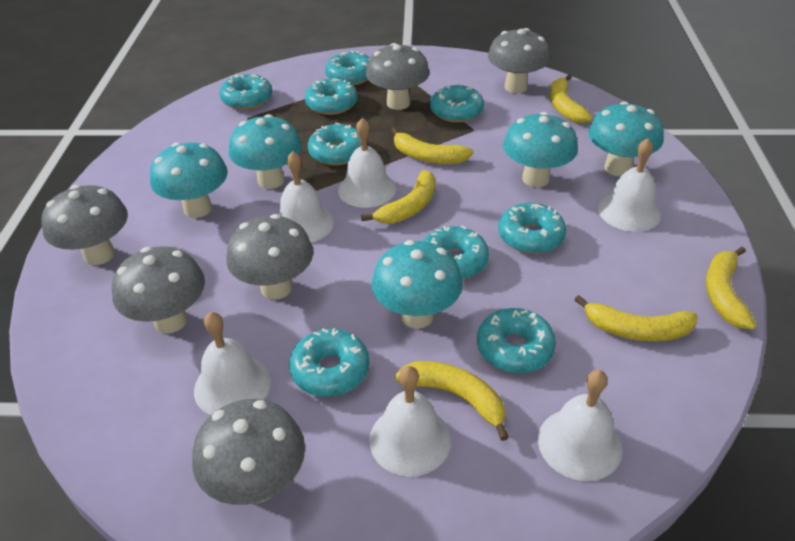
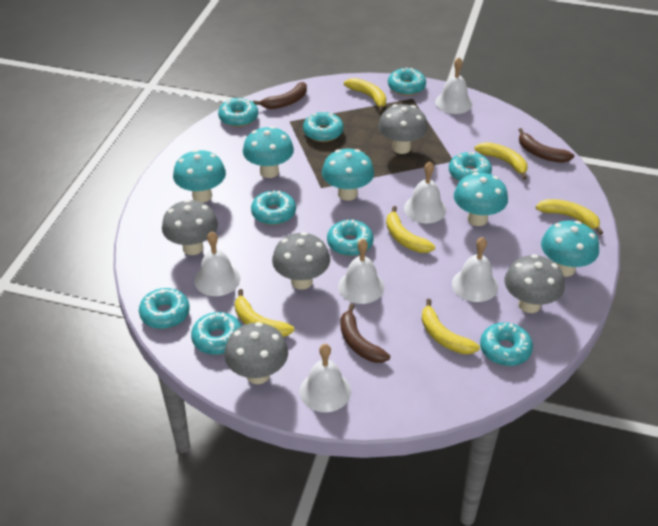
brown banana: 0 -> 3
grey mushroom: 6 -> 5

